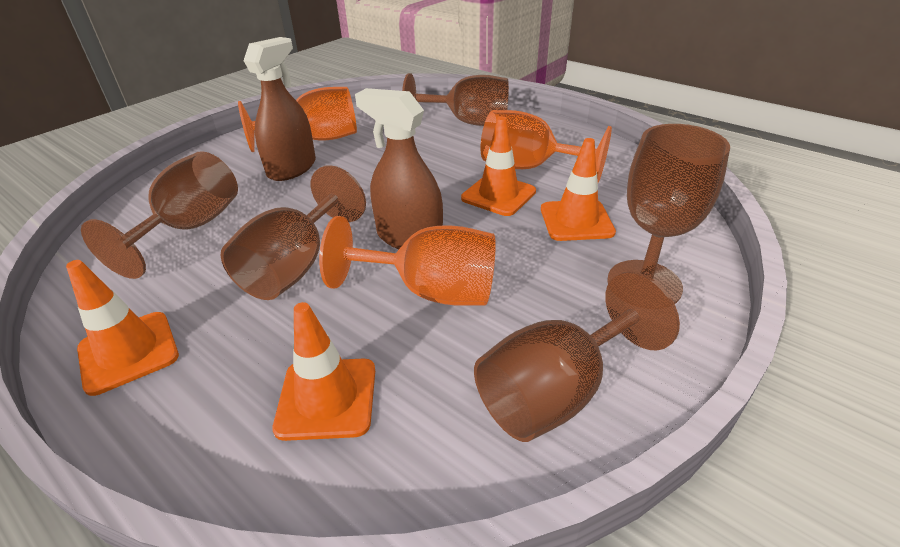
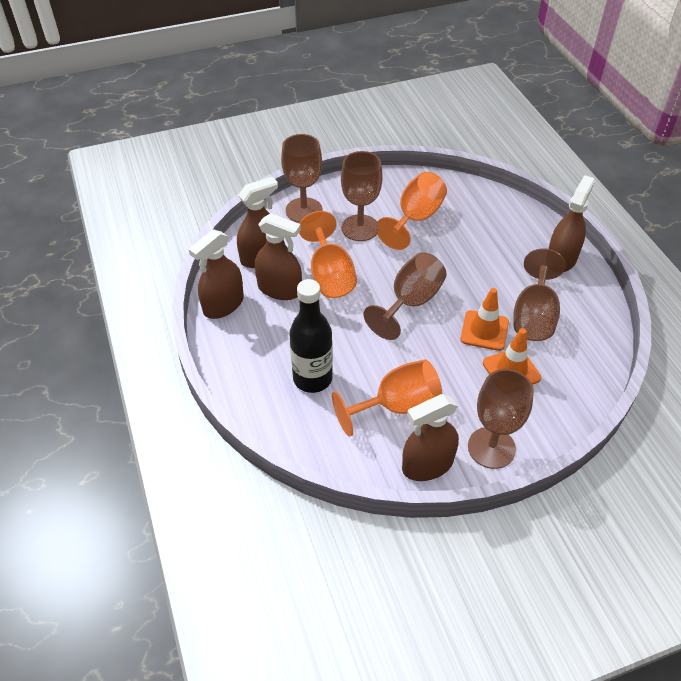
black bottle: 0 -> 1
brown spray bottle: 2 -> 5
orange traffic cone: 4 -> 2

